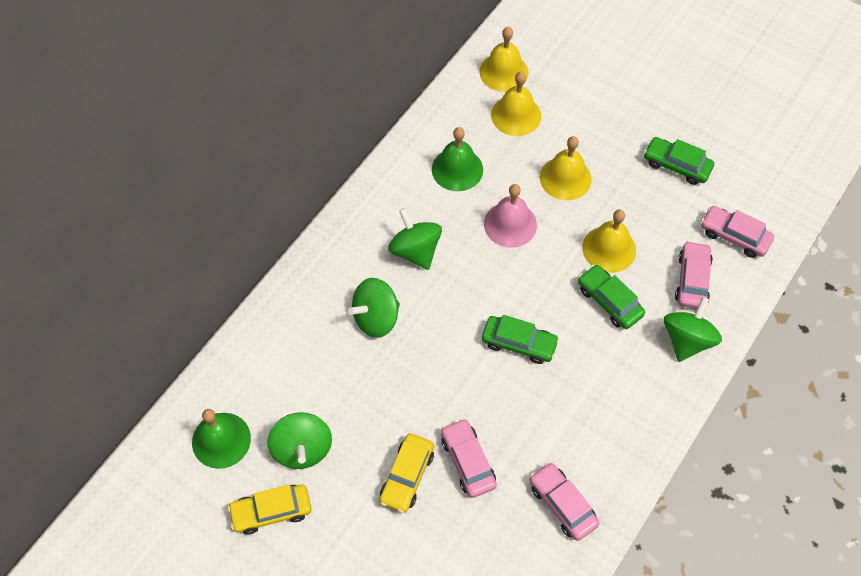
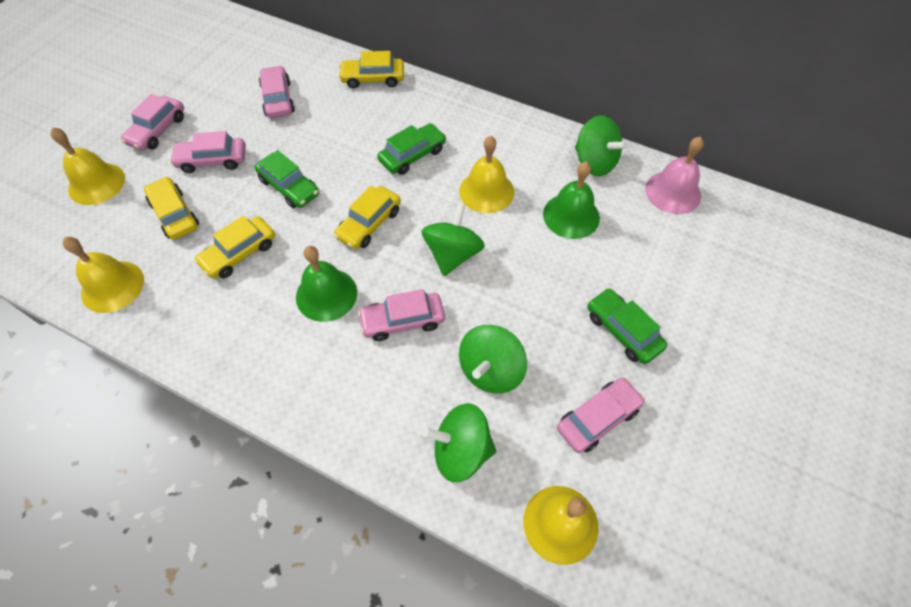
pink car: 4 -> 5
yellow car: 2 -> 4

